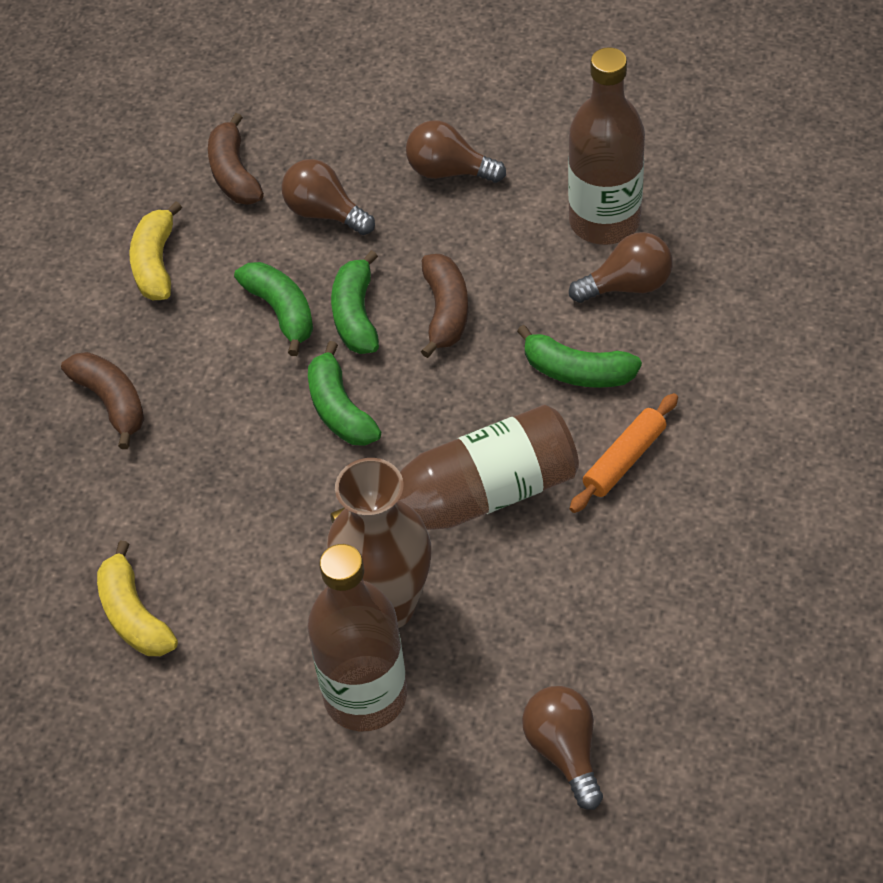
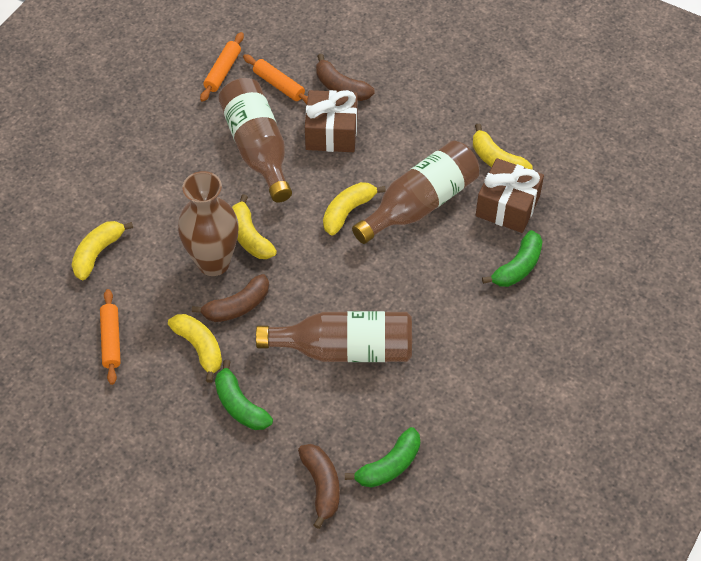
brown gift: 0 -> 2
brown light bulb: 4 -> 0
green banana: 4 -> 3
orange rolling pin: 1 -> 3
yellow banana: 2 -> 5

